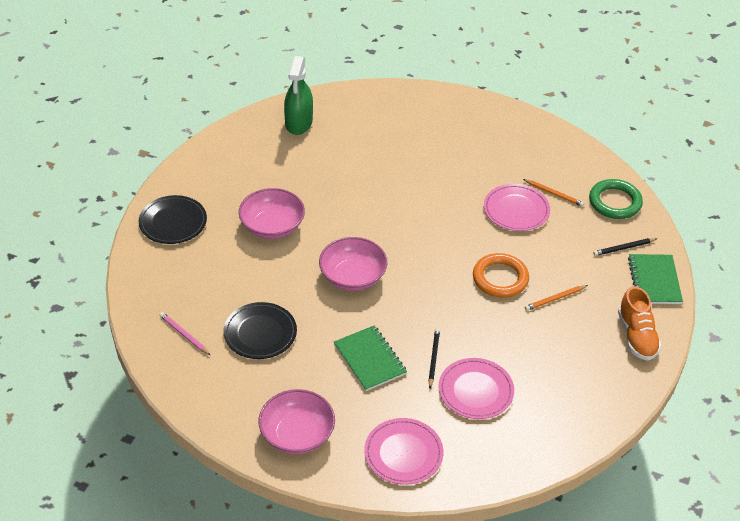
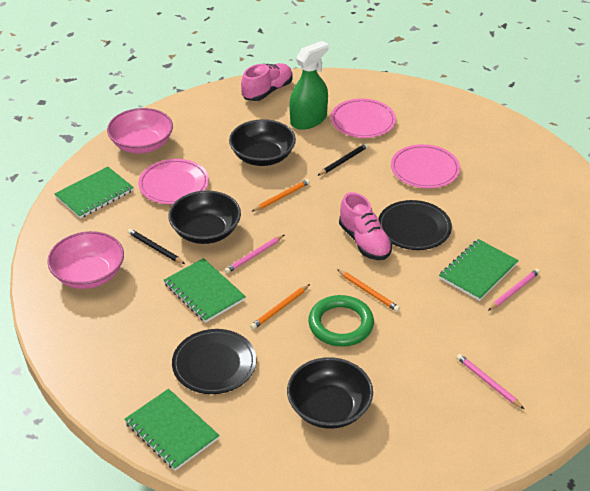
black bowl: 0 -> 3
green notebook: 2 -> 4
orange pencil: 2 -> 3
orange ring: 1 -> 0
orange shoe: 1 -> 0
pink bowl: 3 -> 2
pink pencil: 1 -> 3
pink shoe: 0 -> 2

